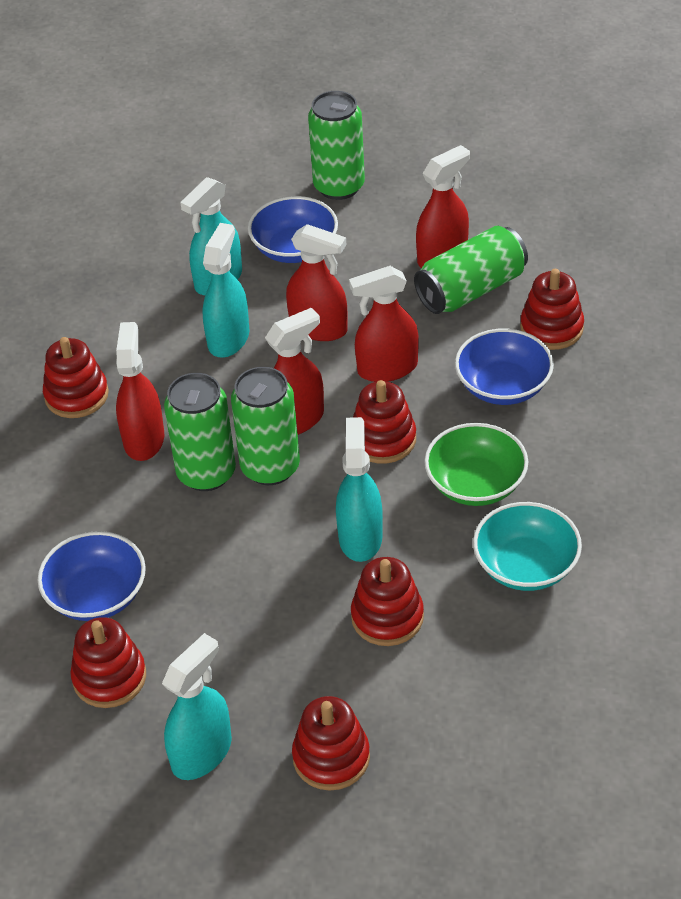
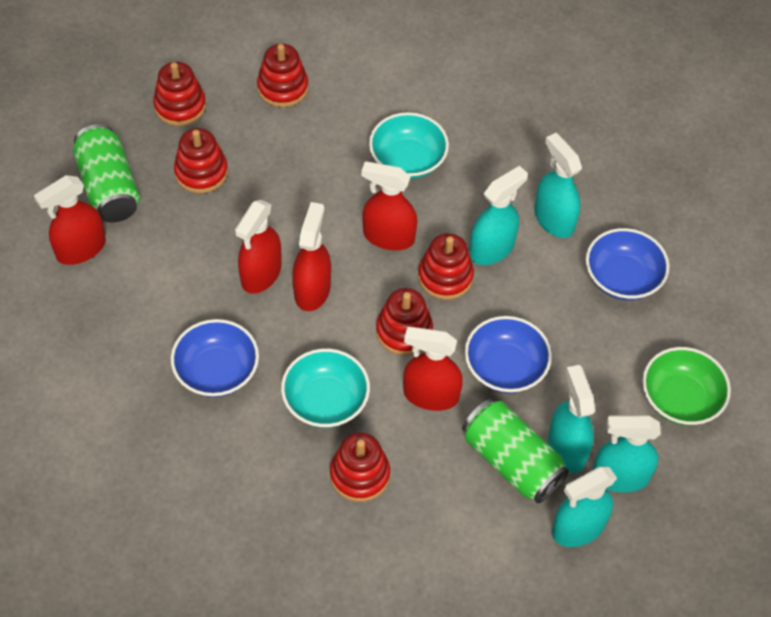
green can: 4 -> 2
turquoise bowl: 1 -> 2
turquoise spray bottle: 4 -> 5

